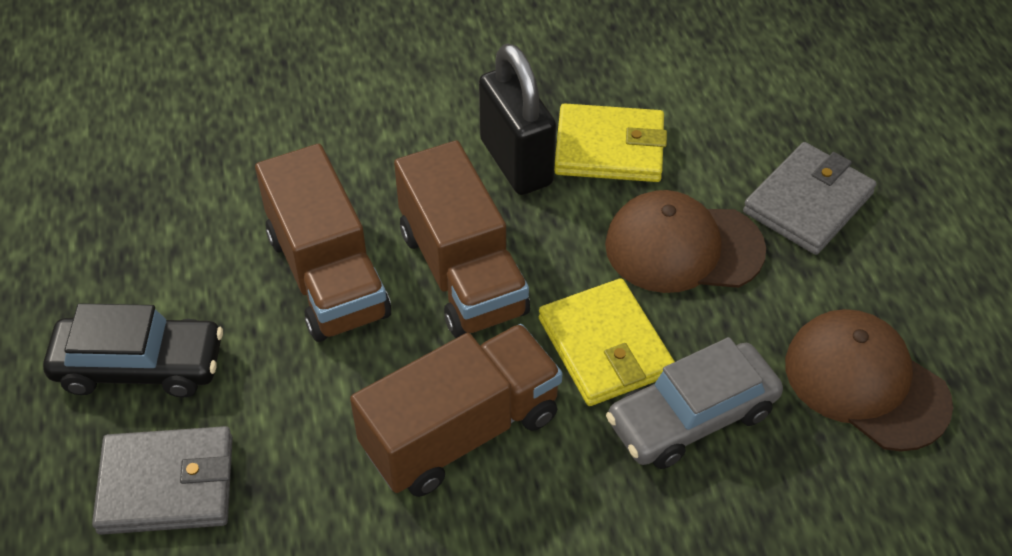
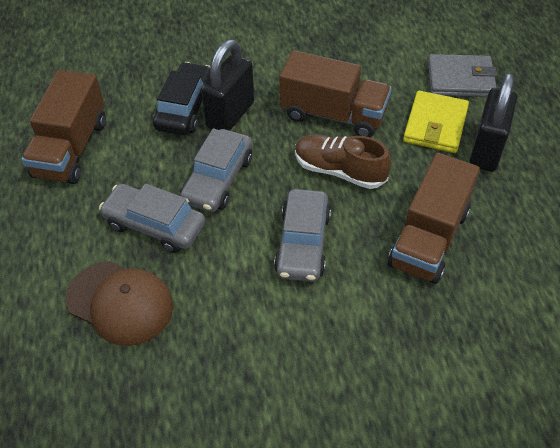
black padlock: 1 -> 2
brown cap: 2 -> 1
brown shoe: 0 -> 1
grey car: 1 -> 3
grey wallet: 2 -> 1
yellow wallet: 2 -> 1

